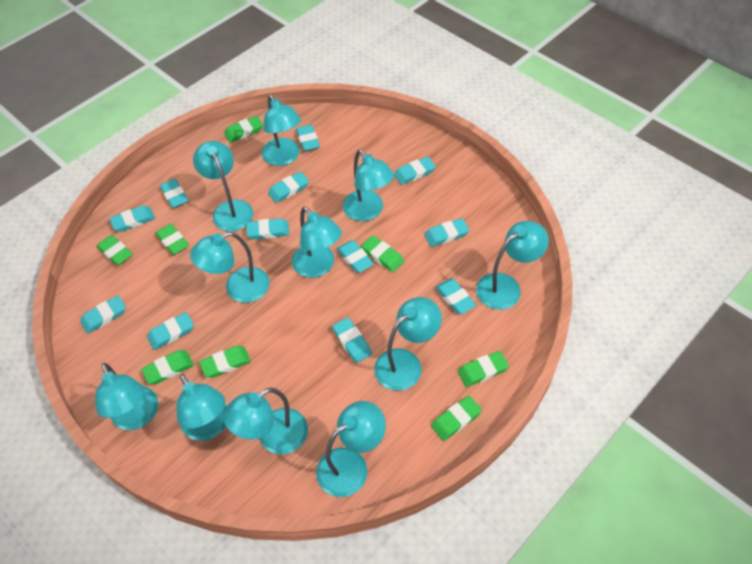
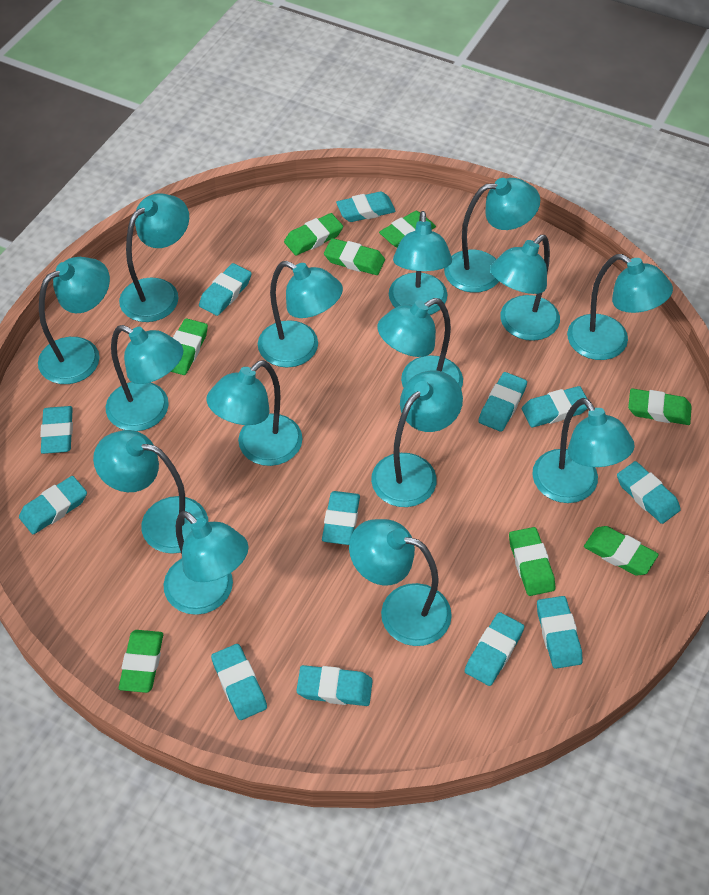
turquoise lamp: 11 -> 15

